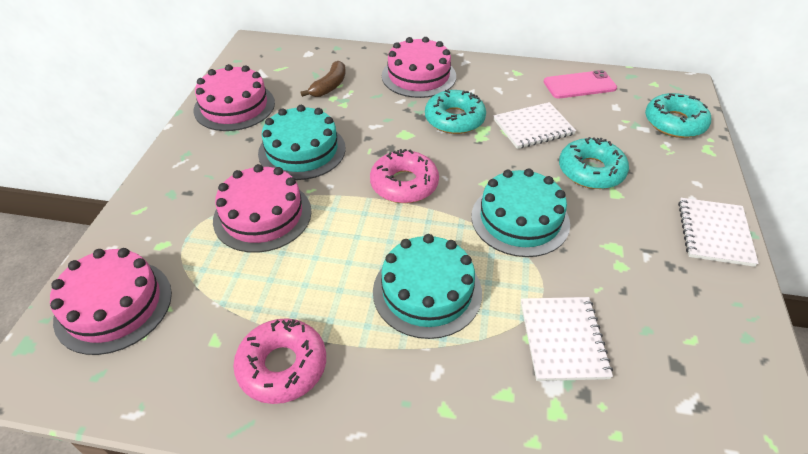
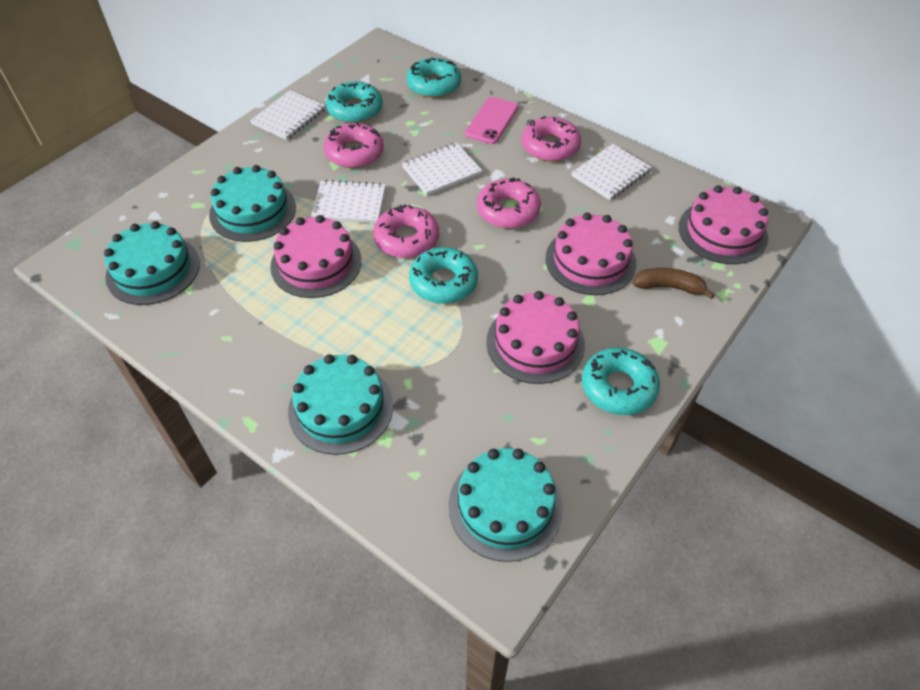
pink donut: 2 -> 4
turquoise cake: 3 -> 4
turquoise donut: 3 -> 4
white notebook: 3 -> 4

